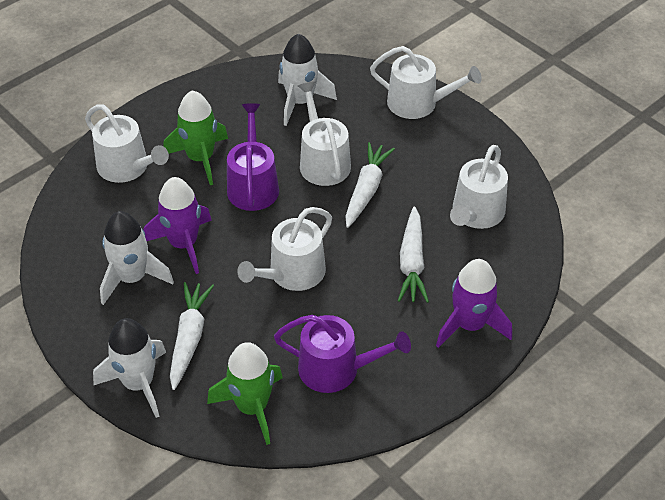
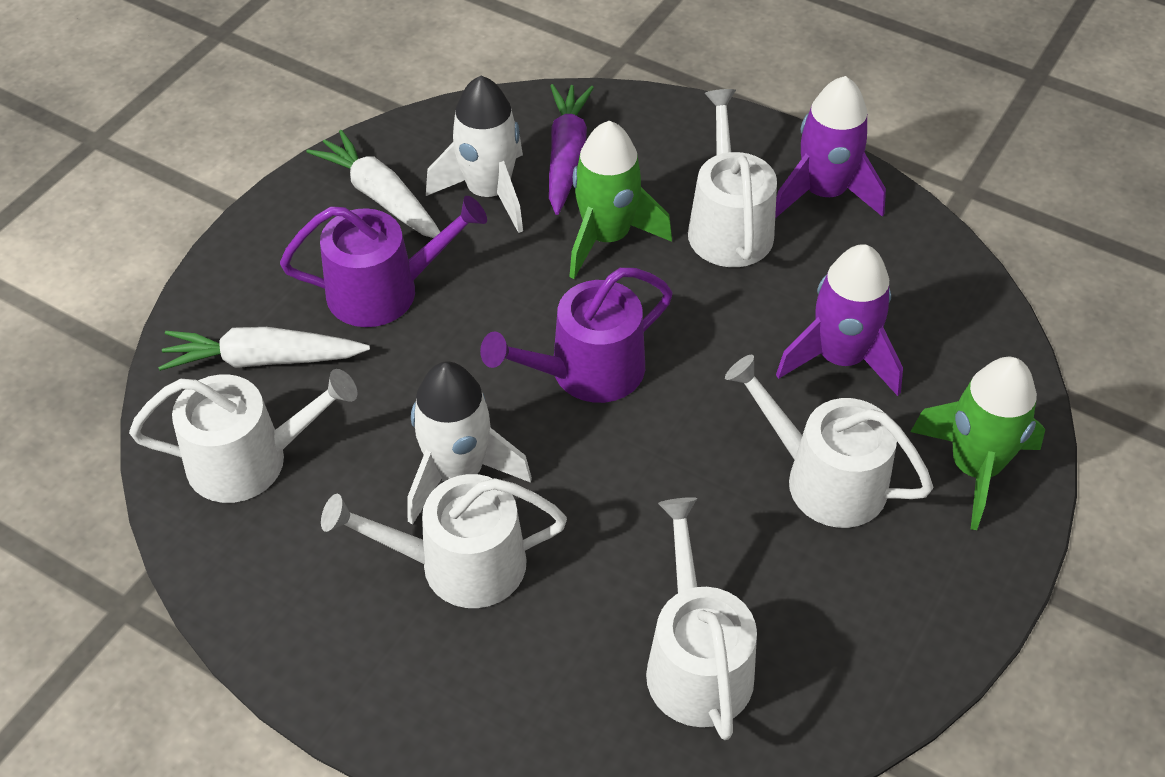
purple carrot: 0 -> 1
white carrot: 3 -> 2
white rocket: 3 -> 2

